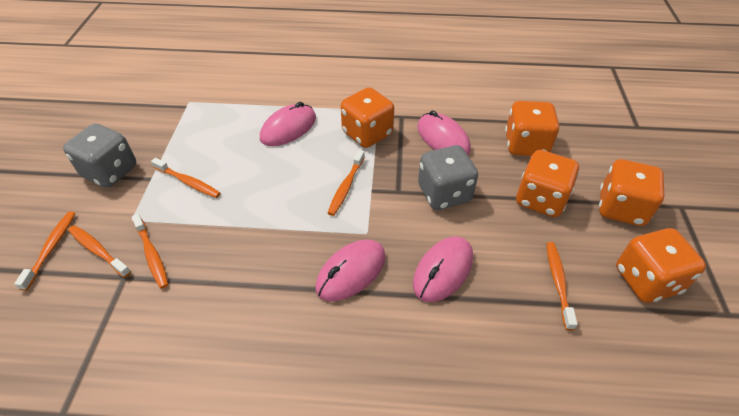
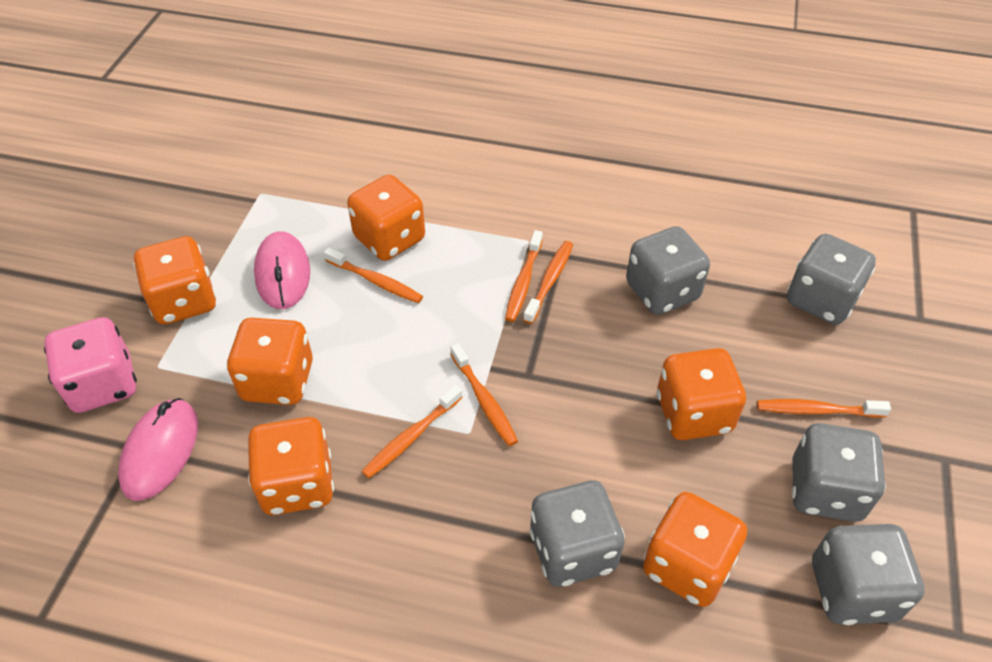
grey dice: 2 -> 5
orange dice: 5 -> 6
pink dice: 0 -> 1
pink mouse: 4 -> 2

